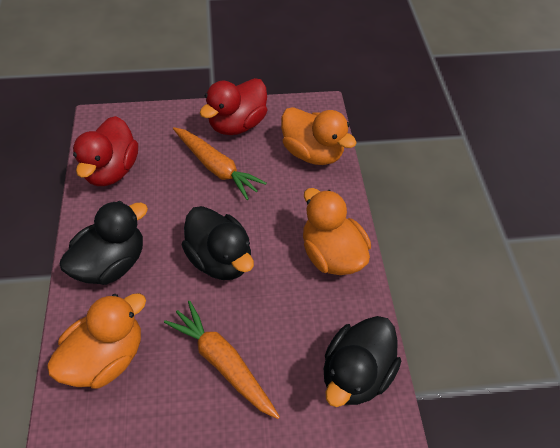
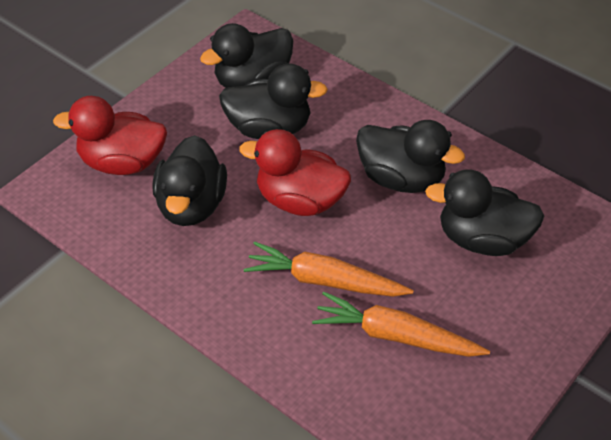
black duck: 3 -> 5
orange duck: 3 -> 0

